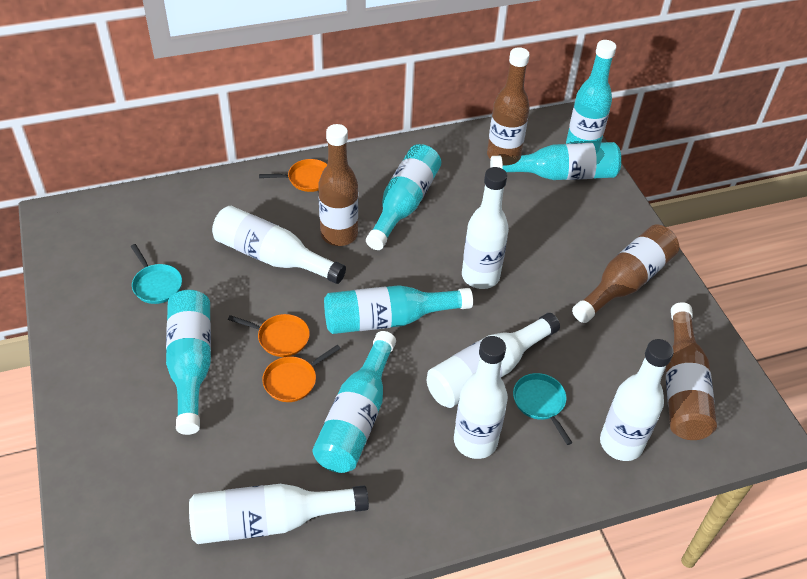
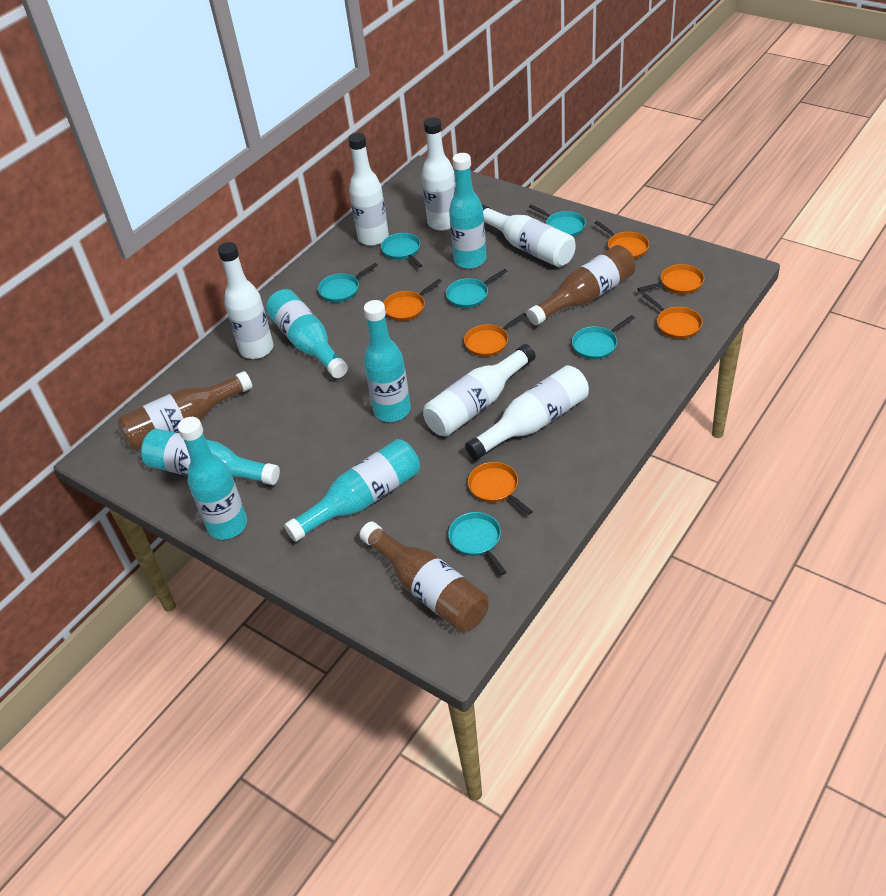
brown bottle: 4 -> 3
orange pan: 3 -> 6
turquoise pan: 2 -> 6

